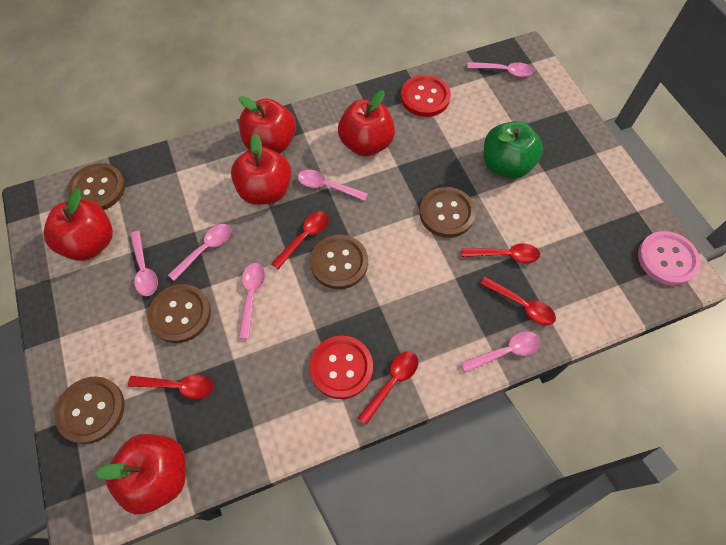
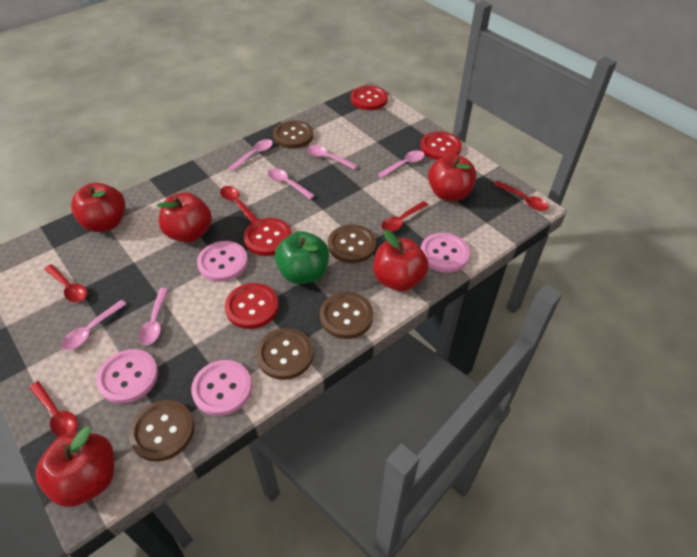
pink button: 1 -> 4
red button: 2 -> 4

